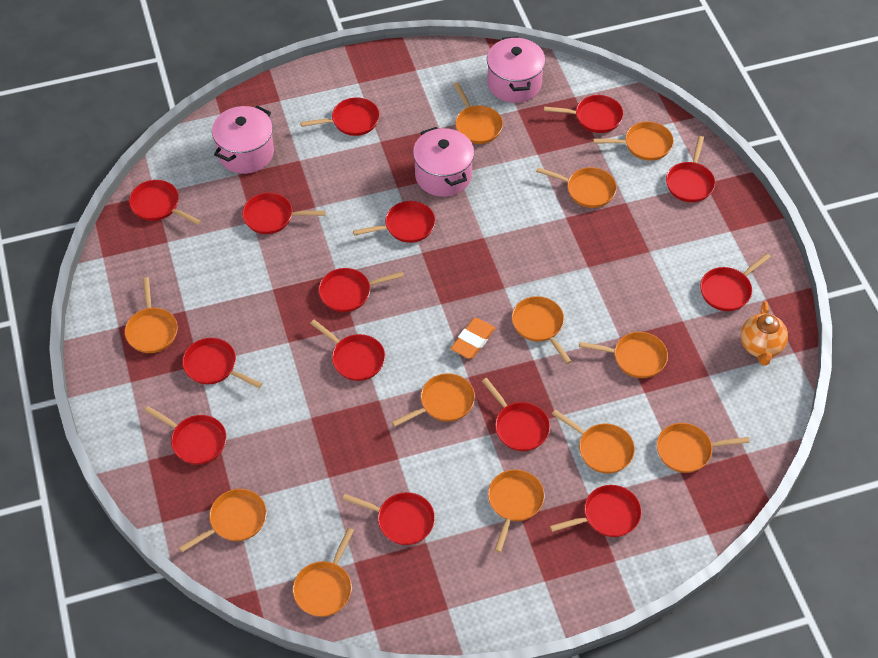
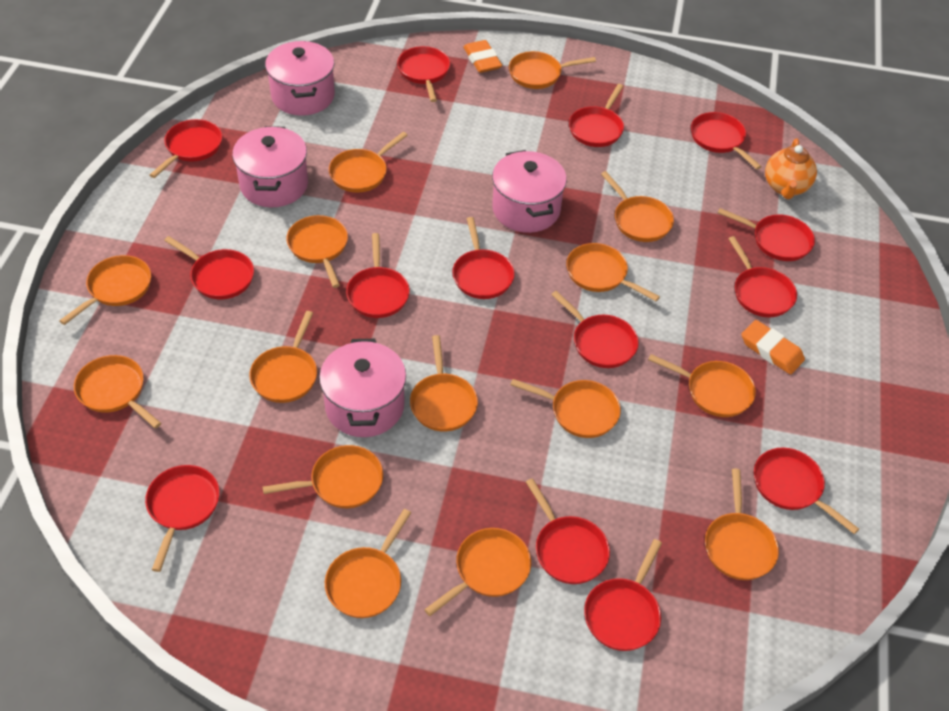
orange eraser: 1 -> 2
orange pan: 12 -> 15
pink pot: 3 -> 4

